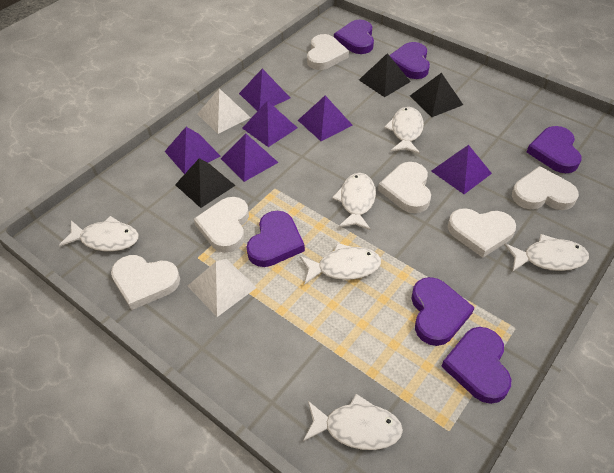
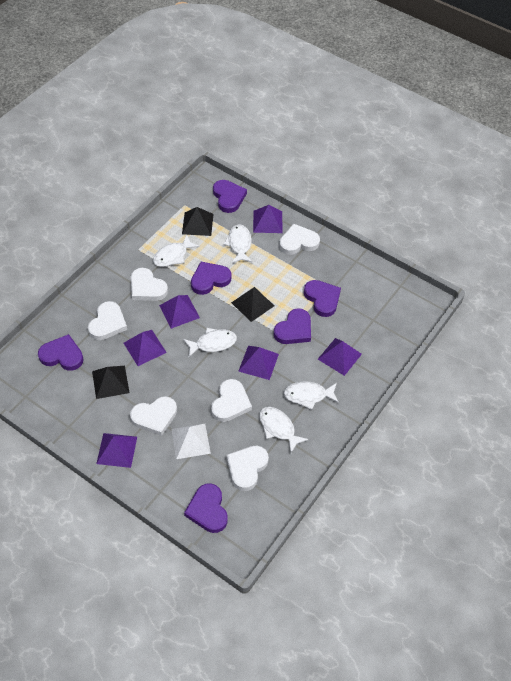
white fish: 6 -> 5
white pyramid: 2 -> 1

